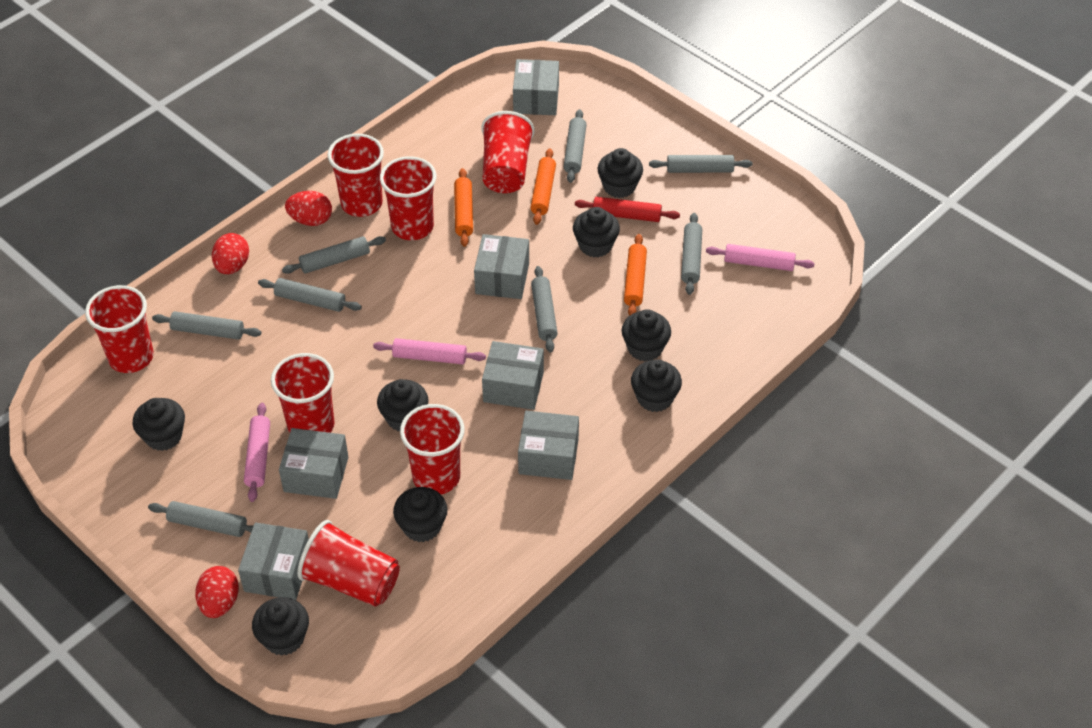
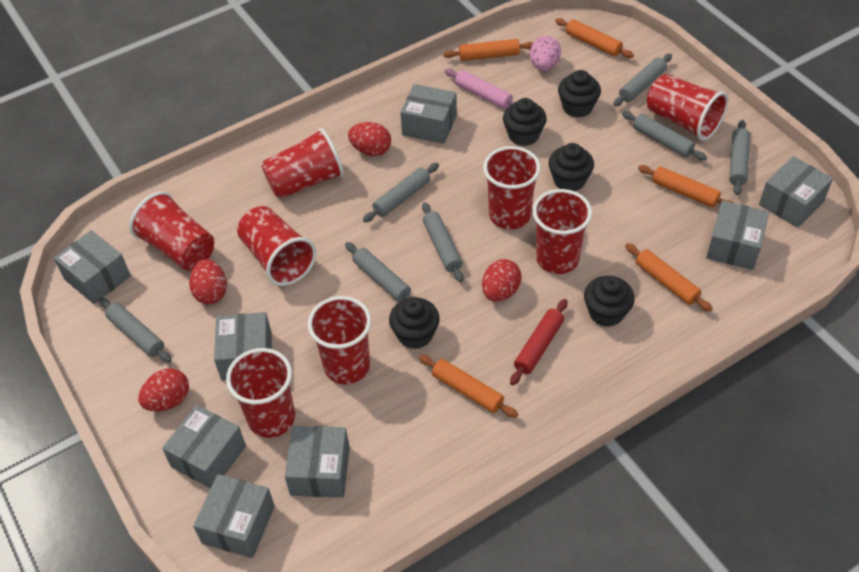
black cupcake: 8 -> 5
grey box: 6 -> 8
grey rolling pin: 8 -> 7
orange rolling pin: 3 -> 5
pink egg: 0 -> 1
pink rolling pin: 3 -> 1
red cup: 7 -> 8
red egg: 3 -> 4

